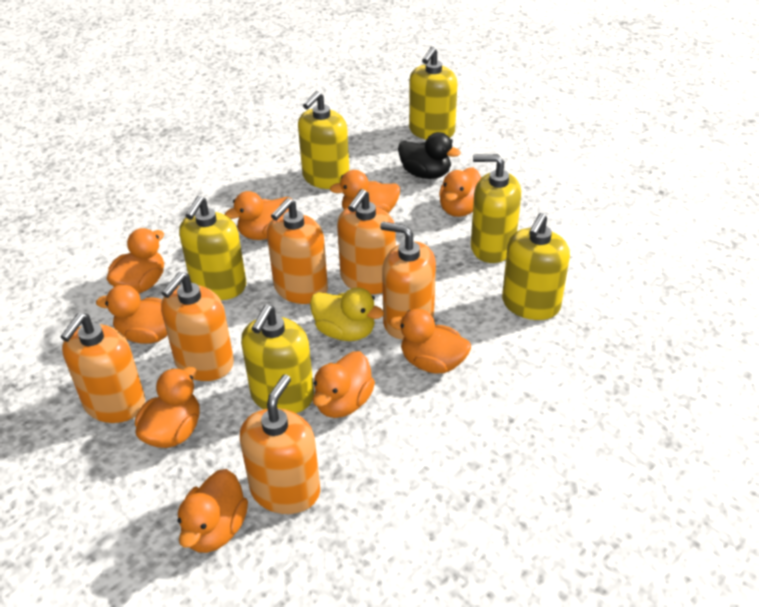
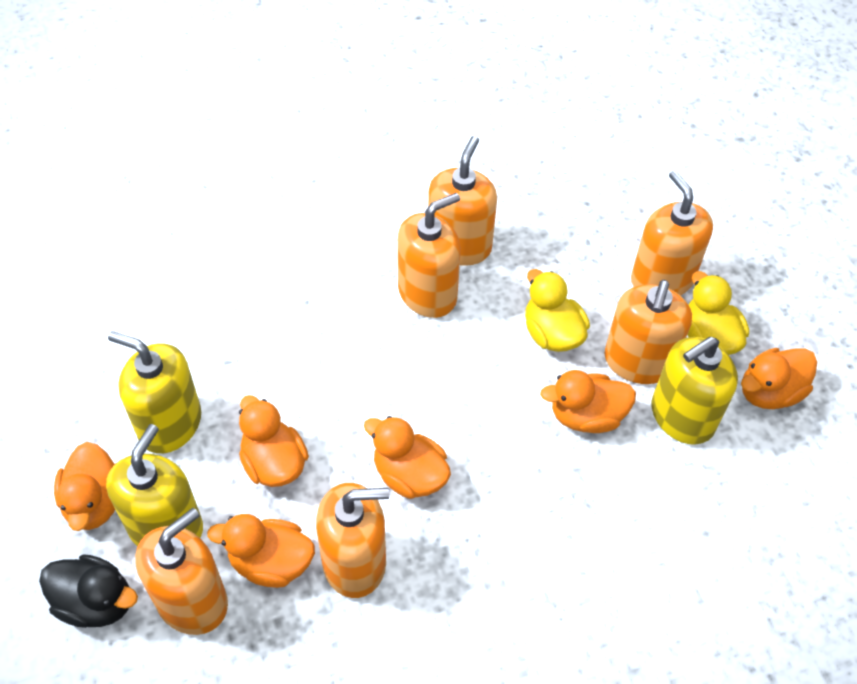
orange duck: 9 -> 6
yellow duck: 1 -> 2
yellow soap dispenser: 6 -> 3

